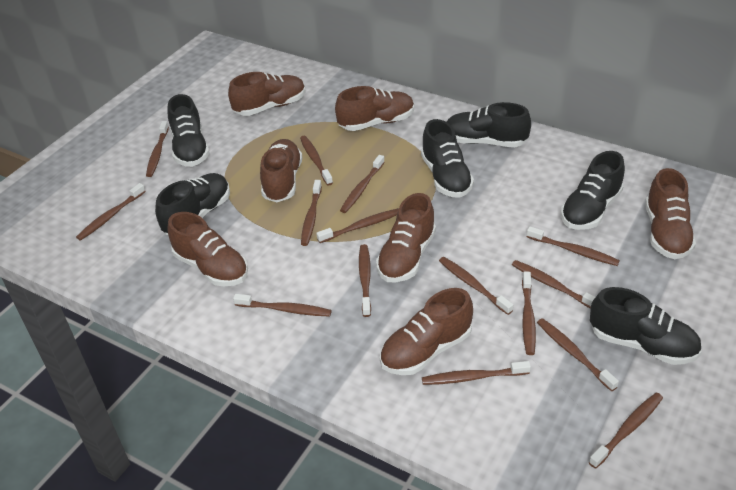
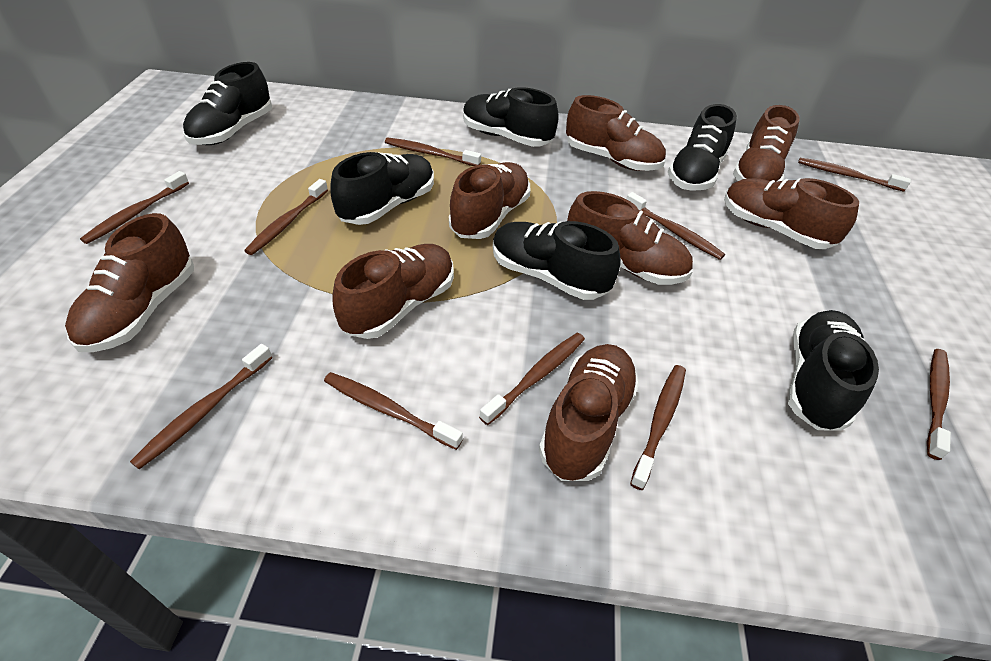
brown shoe: 7 -> 8
brown toothbrush: 15 -> 10

